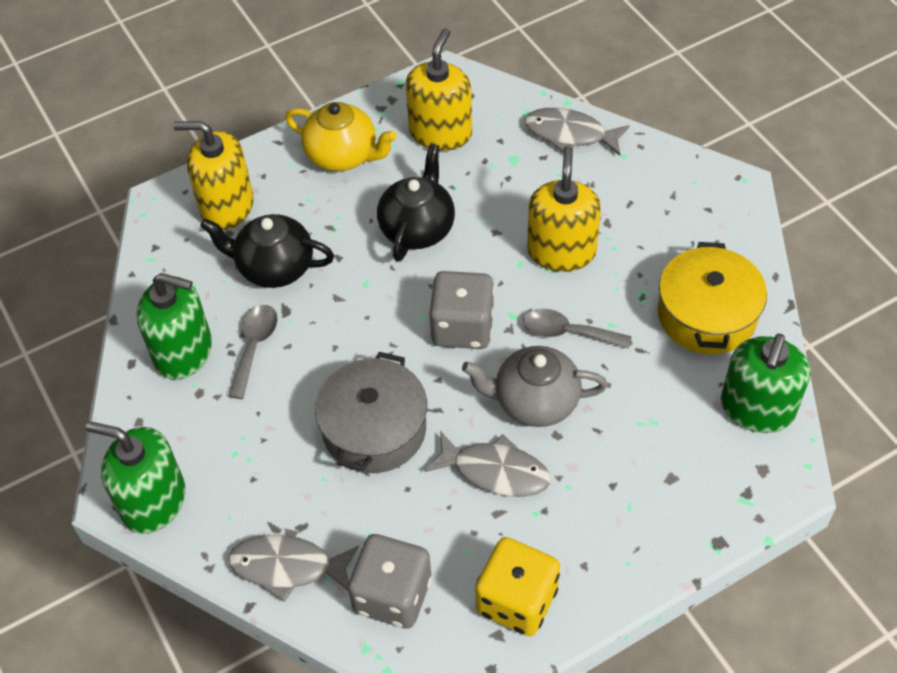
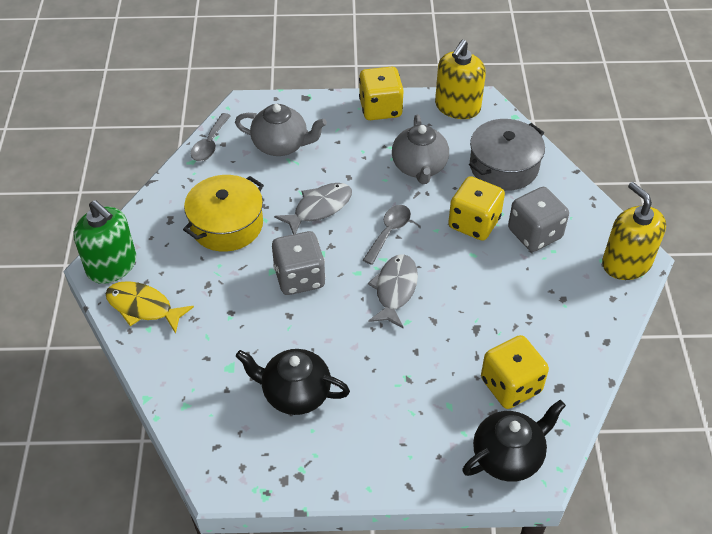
green soap dispenser: 3 -> 1
grey fish: 3 -> 2
grey teapot: 1 -> 2
yellow dice: 1 -> 3
yellow fish: 0 -> 1
yellow soap dispenser: 3 -> 2
yellow teapot: 1 -> 0

